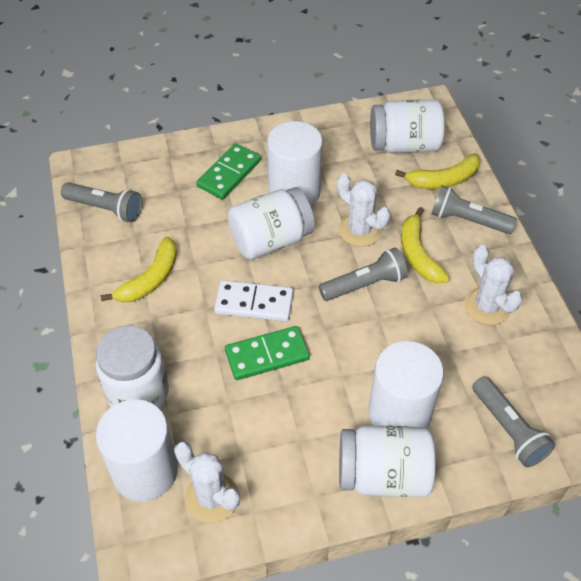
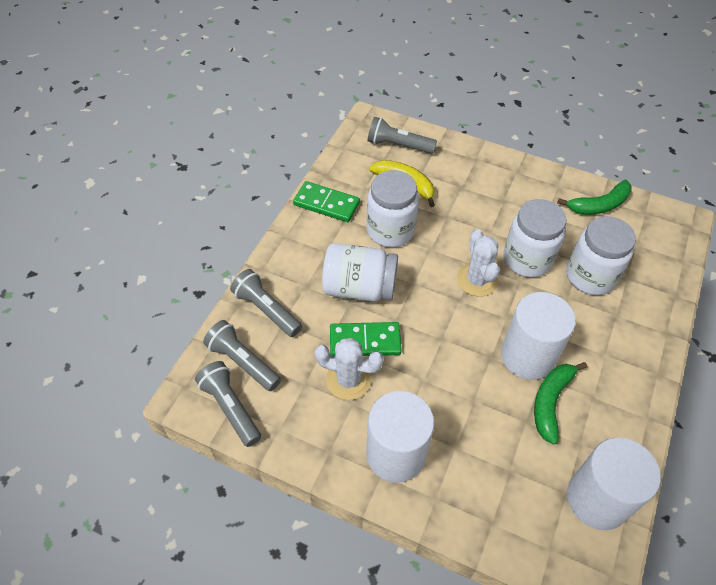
green banana: 0 -> 2
white cactus: 3 -> 2
white domino: 1 -> 0
yellow banana: 3 -> 1

